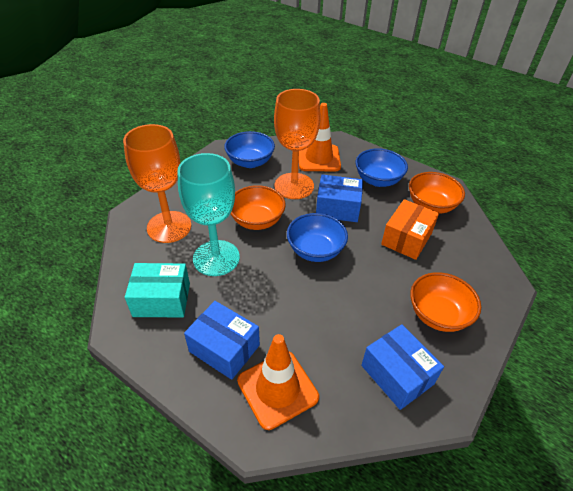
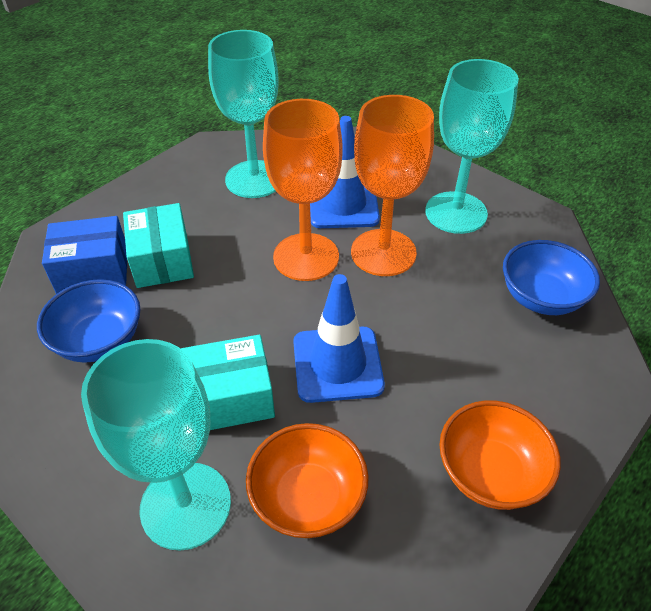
blue bowl: 3 -> 2
blue box: 3 -> 1
blue traffic cone: 0 -> 2
orange bowl: 3 -> 2
orange box: 1 -> 0
orange traffic cone: 2 -> 0
turquoise box: 1 -> 2
turquoise goblet: 1 -> 3

